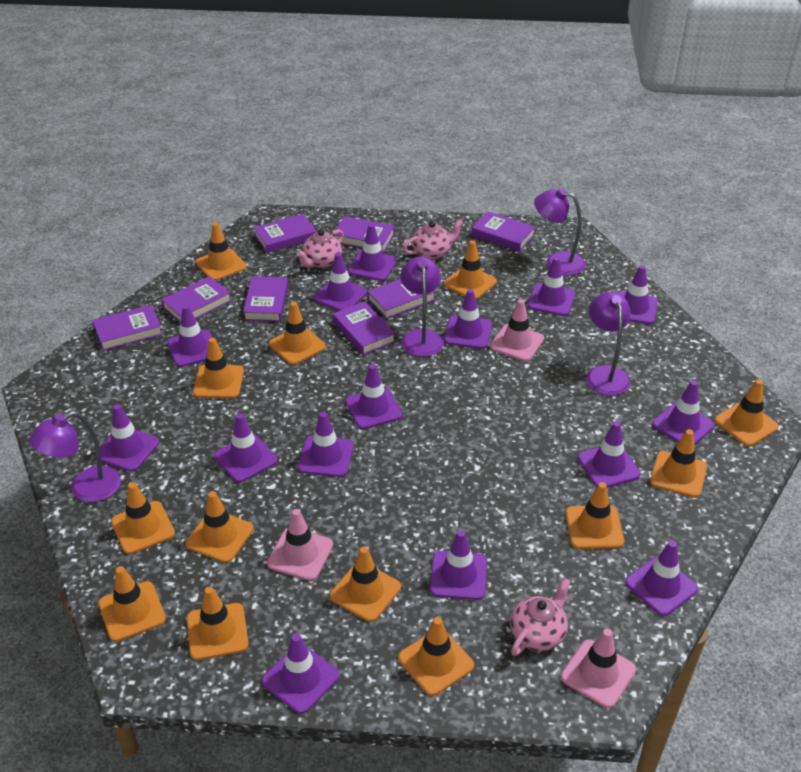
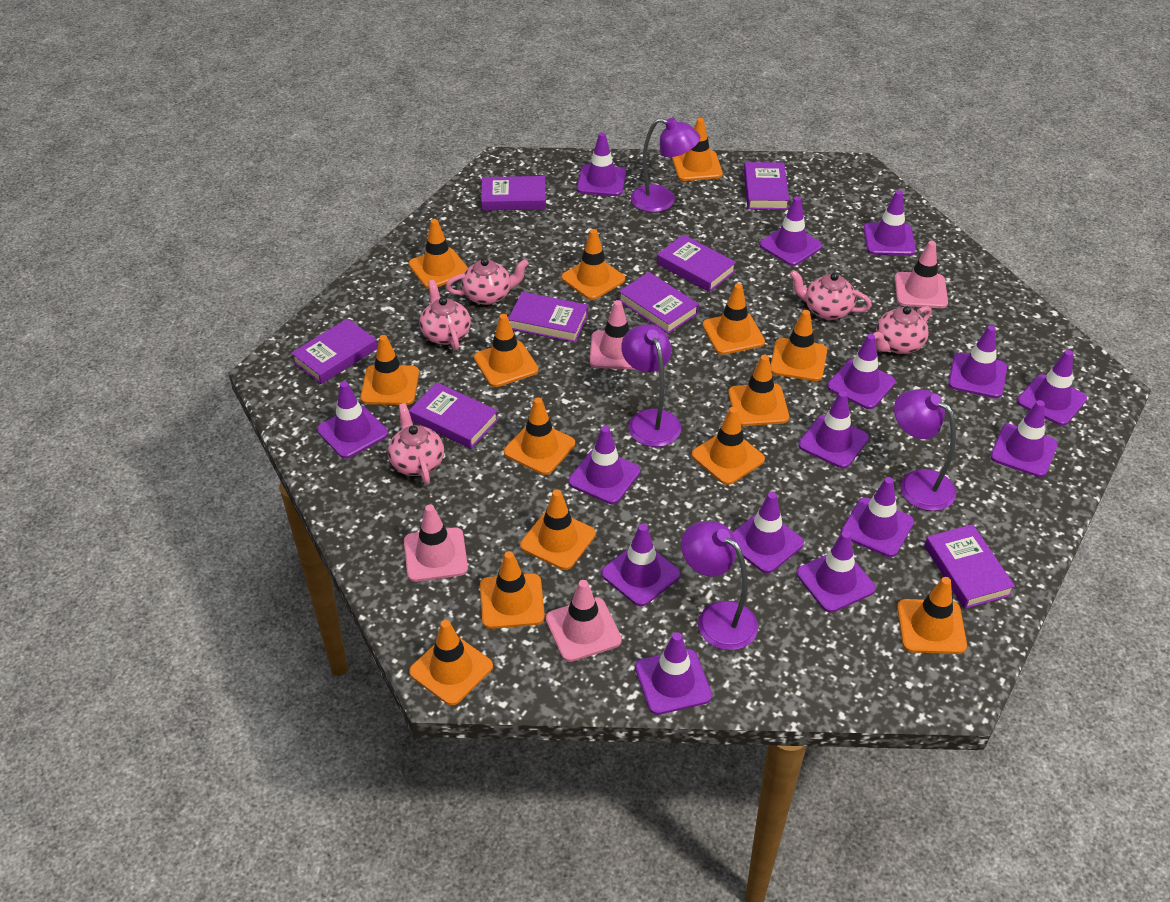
orange traffic cone: 13 -> 14
pink teapot: 3 -> 5
pink traffic cone: 3 -> 4

